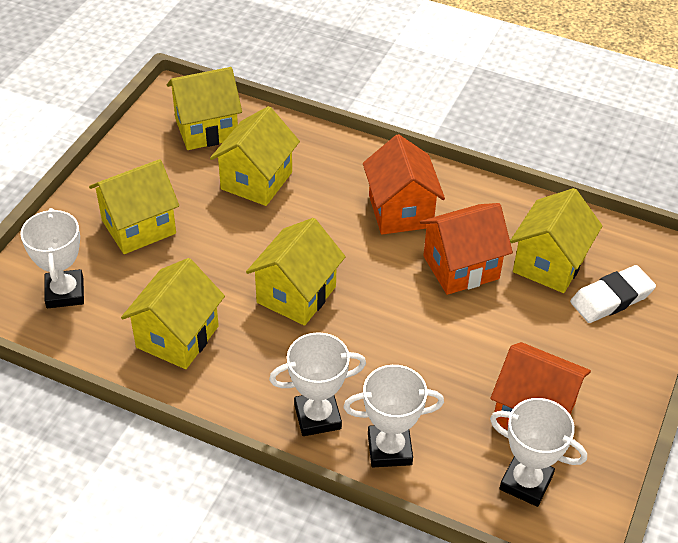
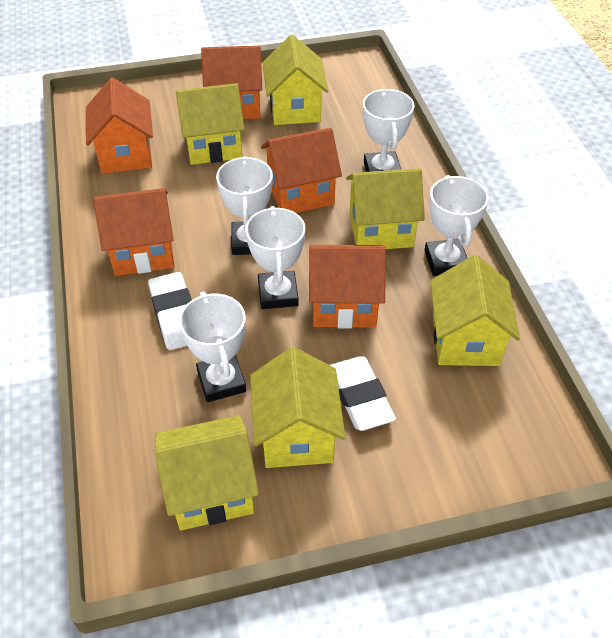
orange house: 3 -> 5
white eraser: 1 -> 2
white trophy: 4 -> 5

